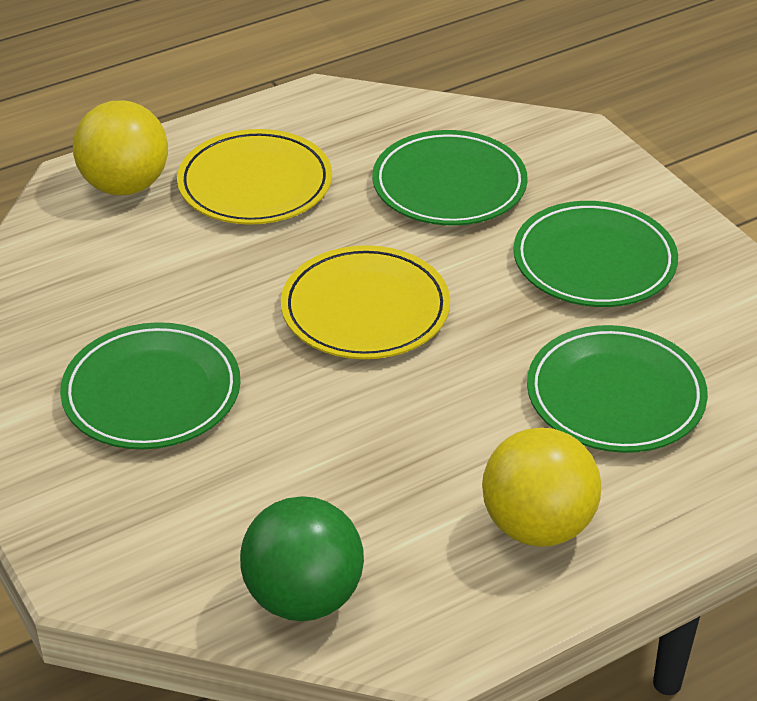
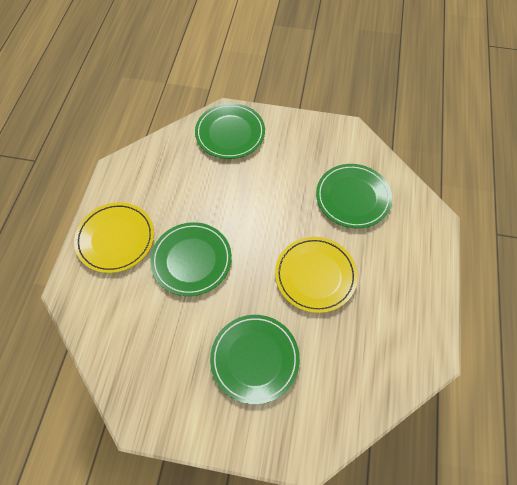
green ball: 1 -> 0
yellow ball: 2 -> 0

